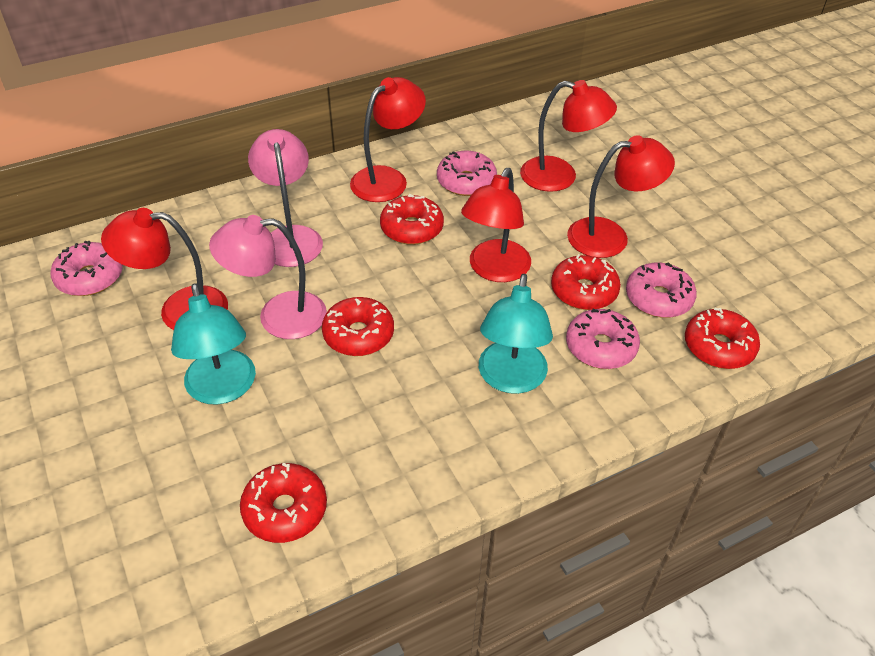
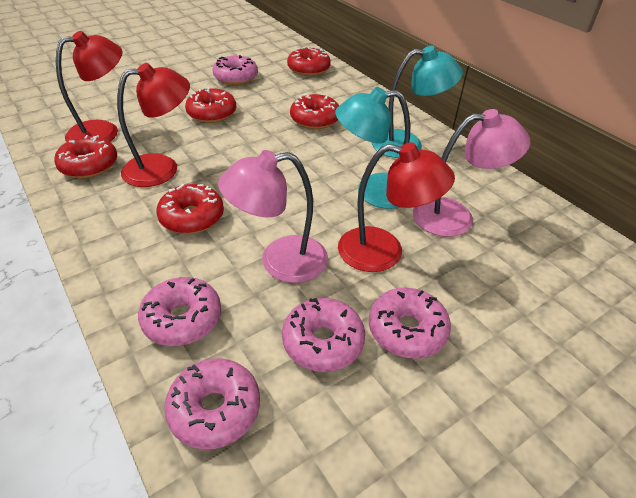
pink donut: 4 -> 5
red lamp: 5 -> 3

